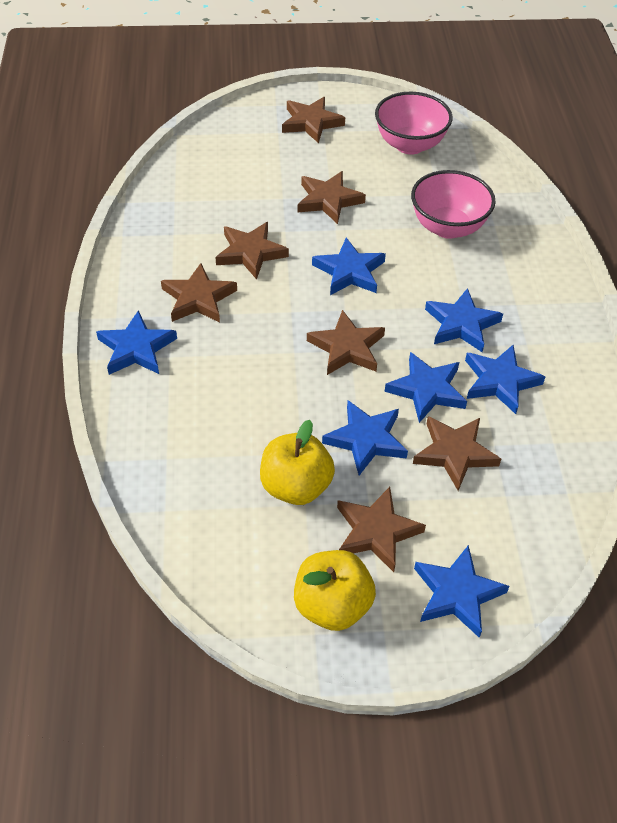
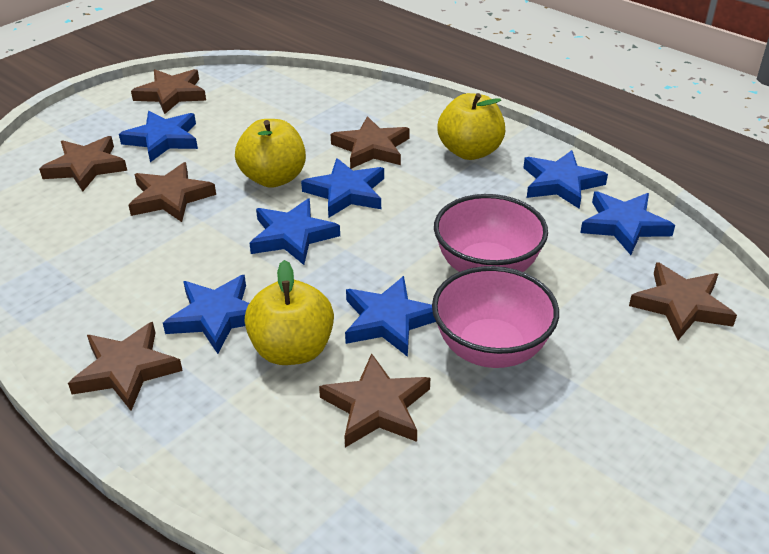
yellow apple: 2 -> 3

